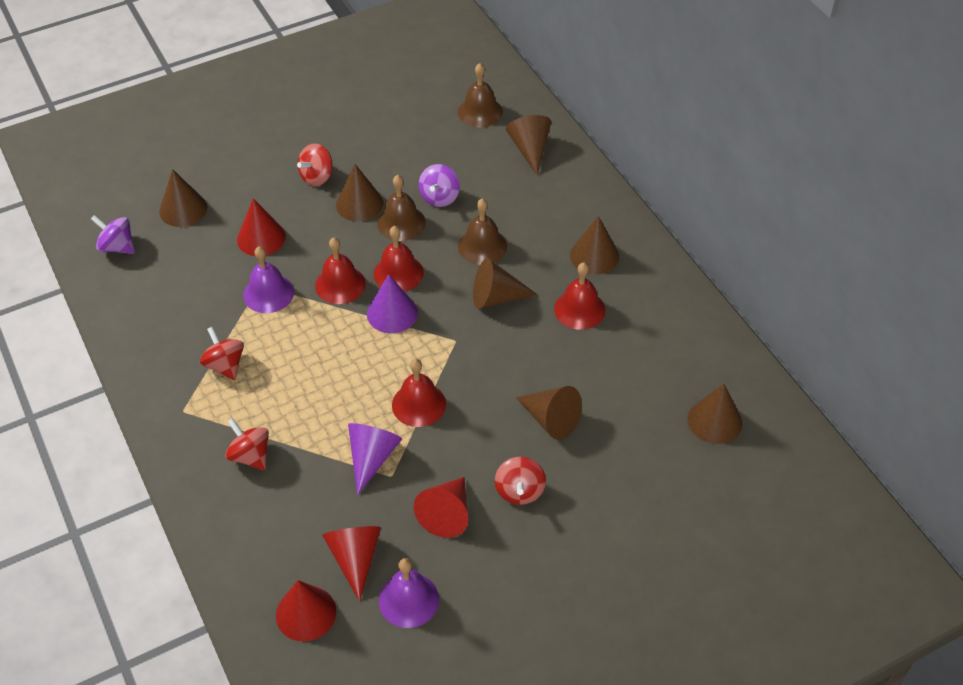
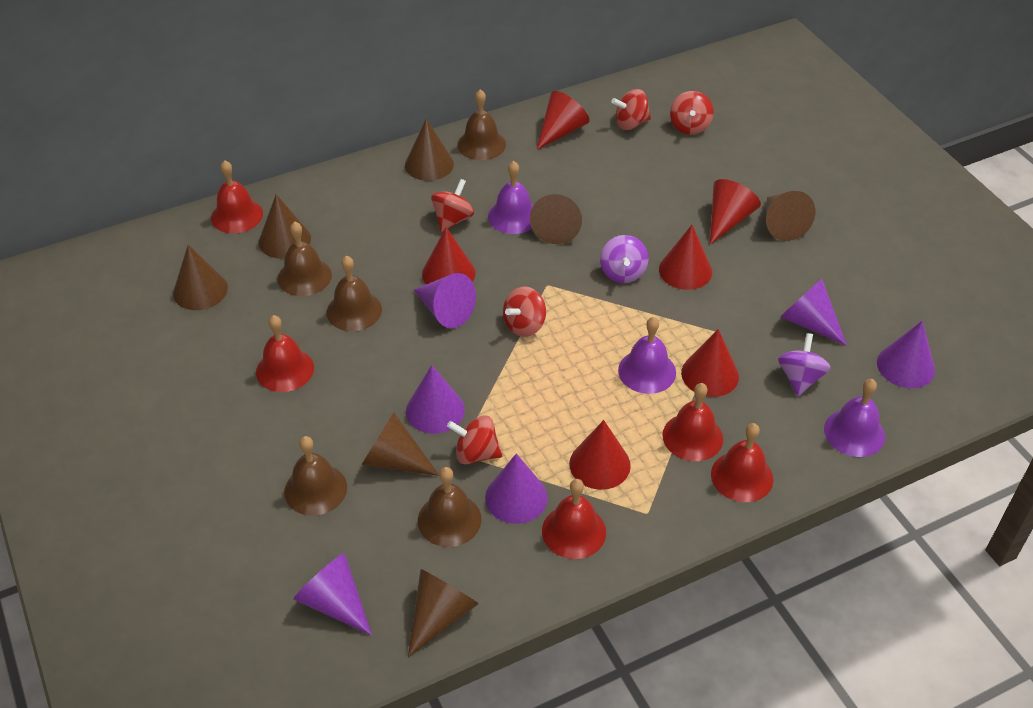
brown bell: 3 -> 5
purple bell: 2 -> 3
purple cone: 2 -> 6
red bell: 4 -> 5
red cone: 4 -> 6
red spinning top: 4 -> 5

